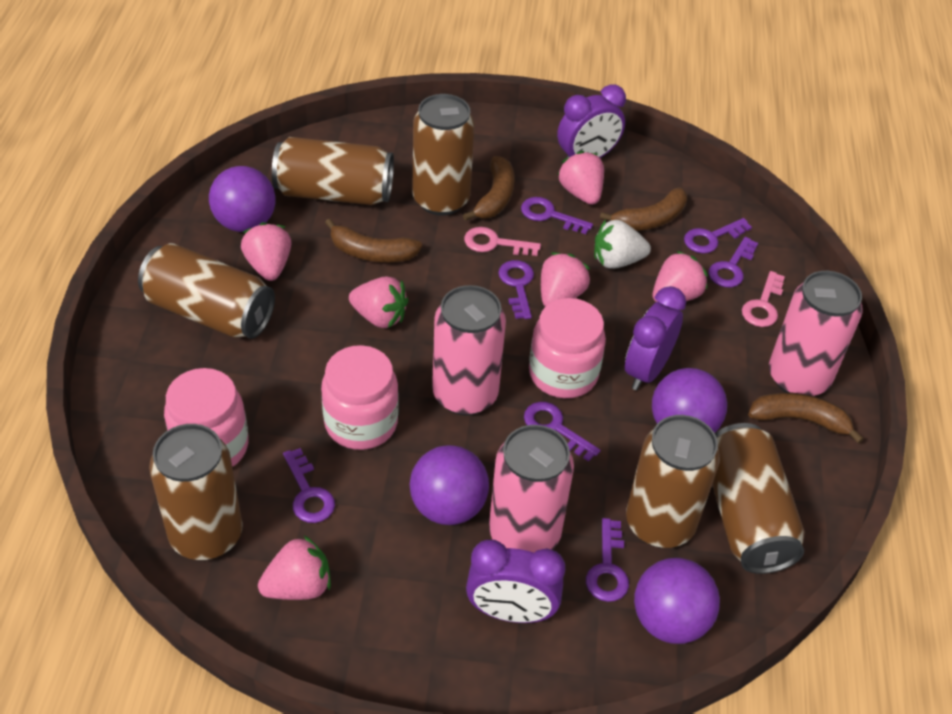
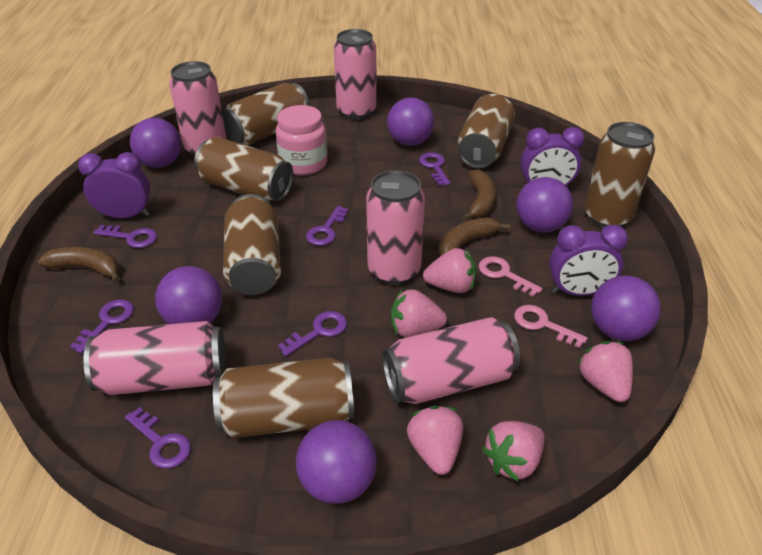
brown banana: 4 -> 3
pink can: 3 -> 5
pink jar: 3 -> 1
pink strawberry: 6 -> 5
purple ball: 4 -> 6
purple key: 7 -> 6
white strawberry: 1 -> 0

